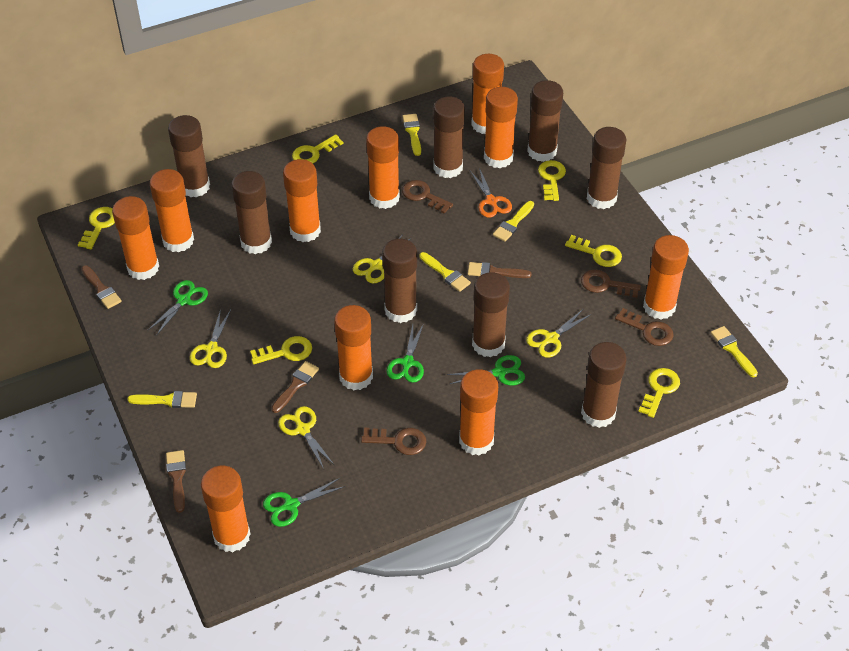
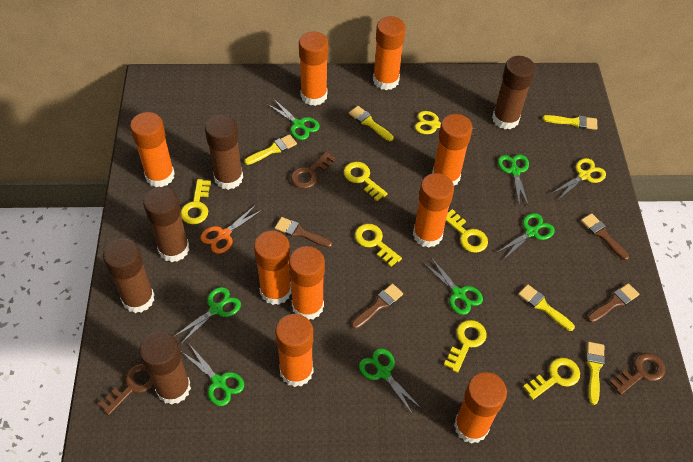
brown glue stick: 8 -> 5
brown key: 4 -> 3
green scissors: 4 -> 7
orange glue stick: 10 -> 9
yellow scissors: 4 -> 2

